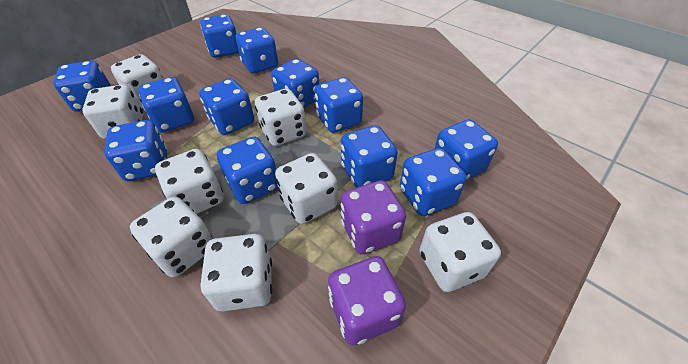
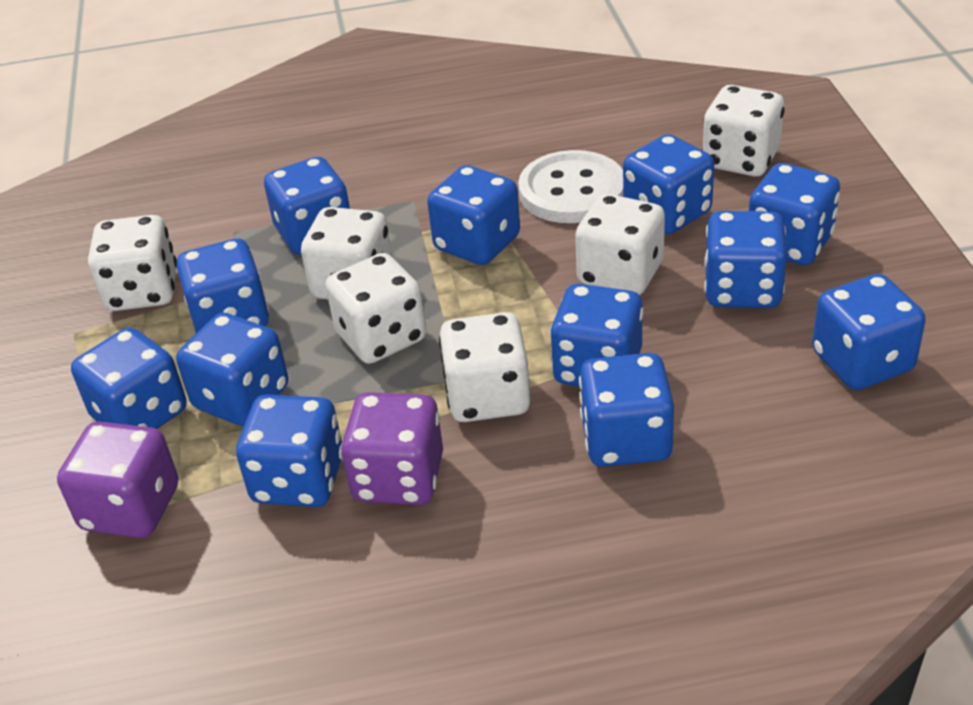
white button: 0 -> 1
white dice: 8 -> 6

